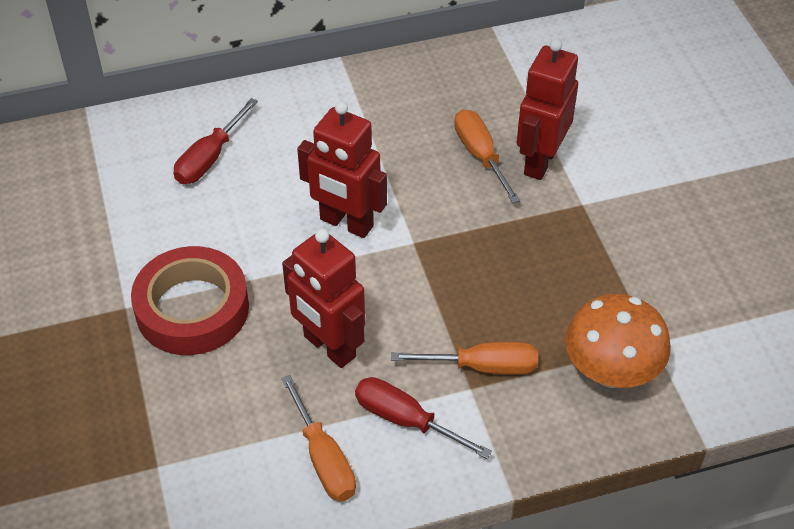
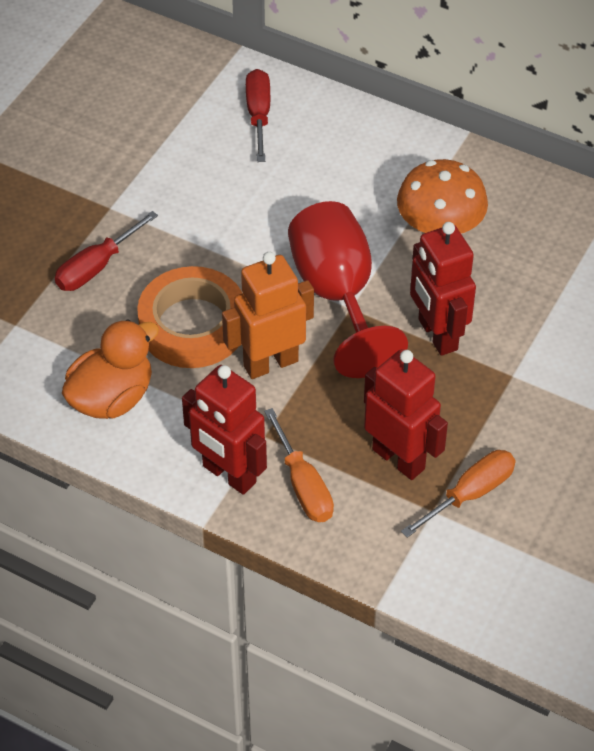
orange duck: 0 -> 1
orange robot: 0 -> 1
orange screwdriver: 3 -> 2
orange tape: 0 -> 1
red goblet: 0 -> 1
red tape: 1 -> 0

